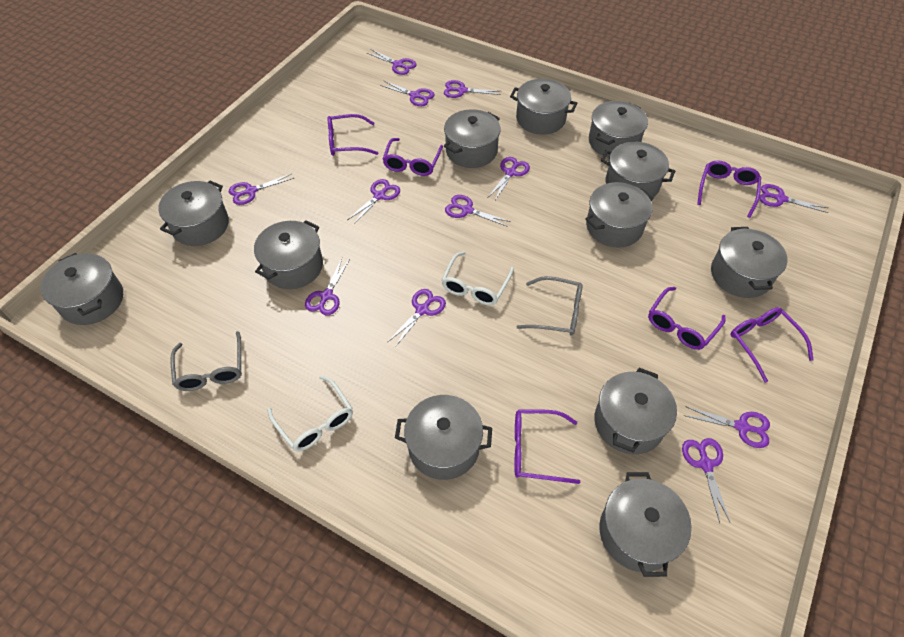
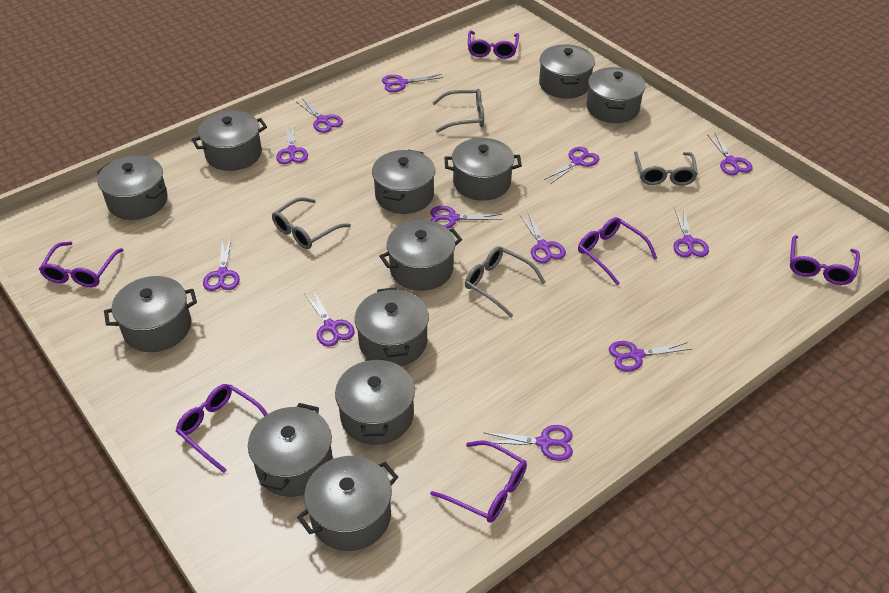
grey glasses: 2 -> 4
white glasses: 2 -> 0

